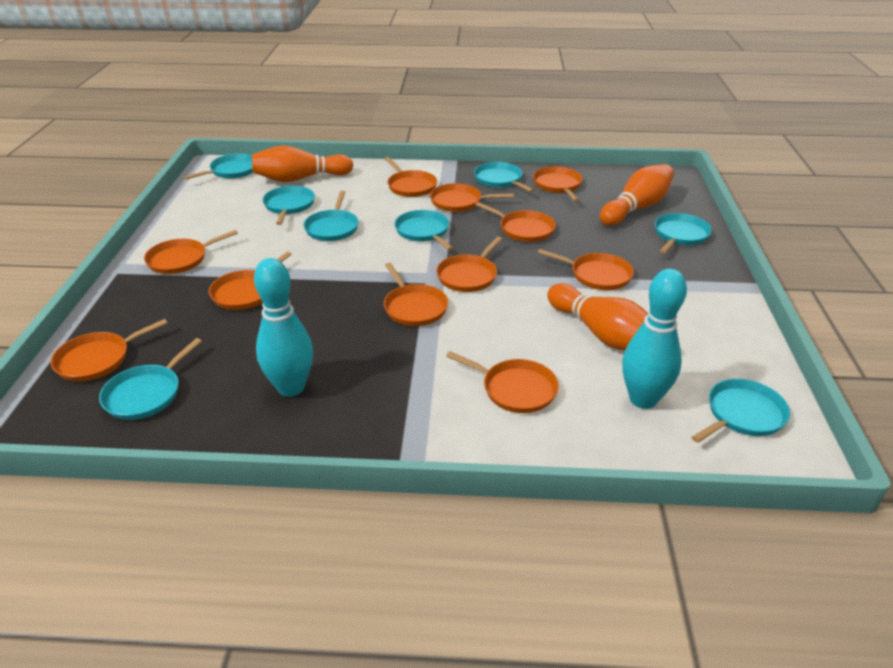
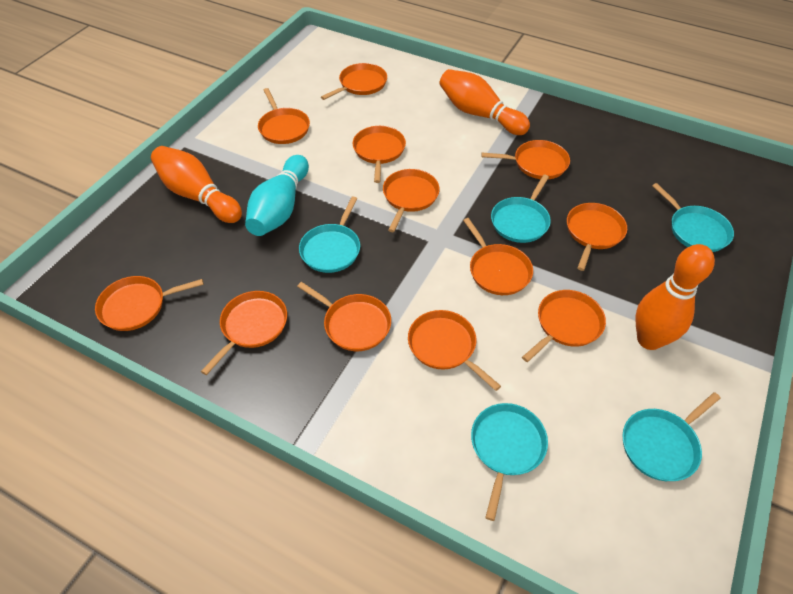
orange pan: 11 -> 12
turquoise bowling pin: 2 -> 1
turquoise pan: 8 -> 5

